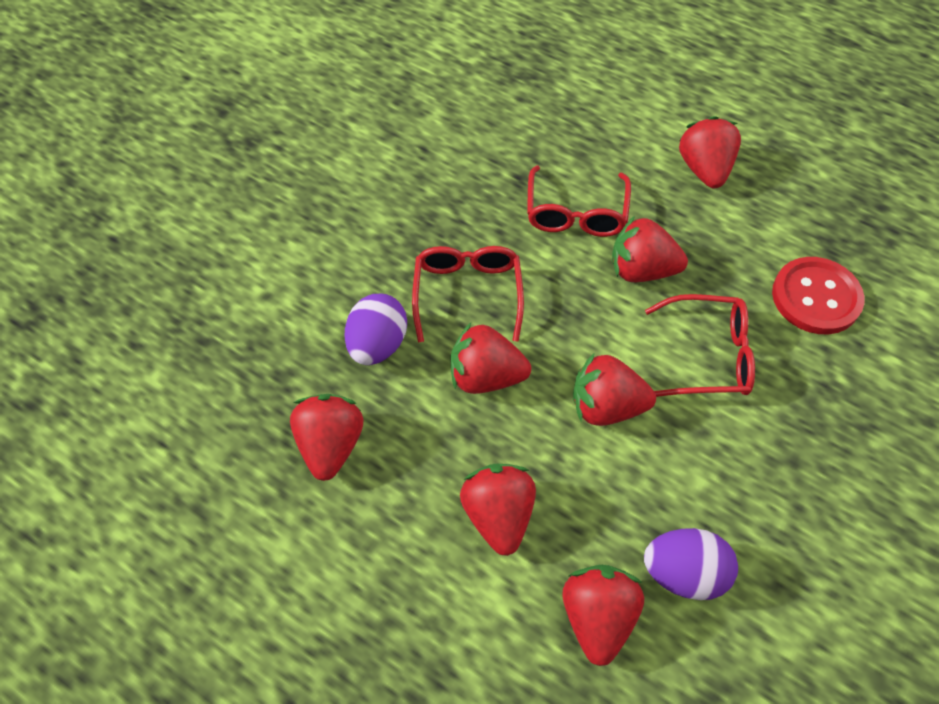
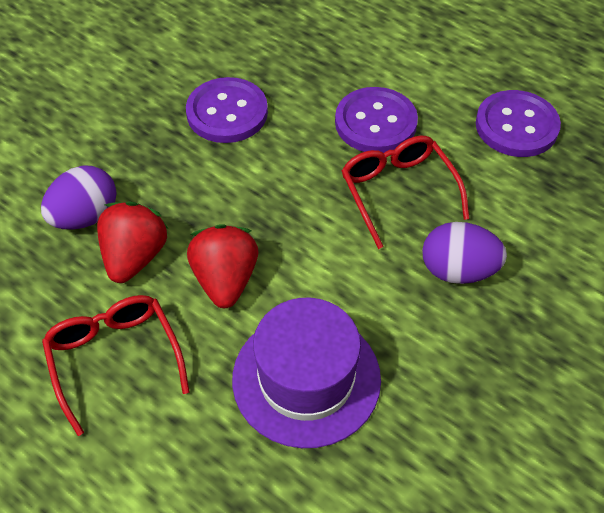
purple button: 0 -> 3
purple hat: 0 -> 1
red button: 1 -> 0
red glasses: 3 -> 2
red strawberry: 7 -> 2

